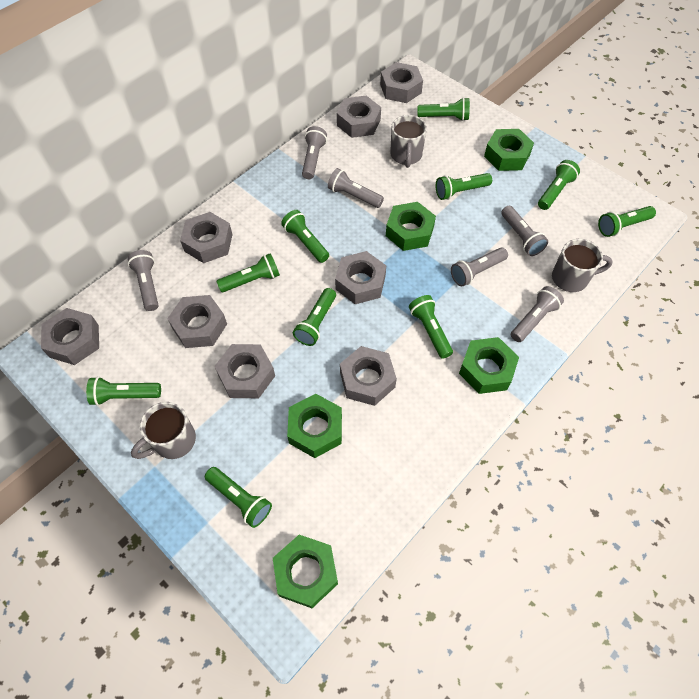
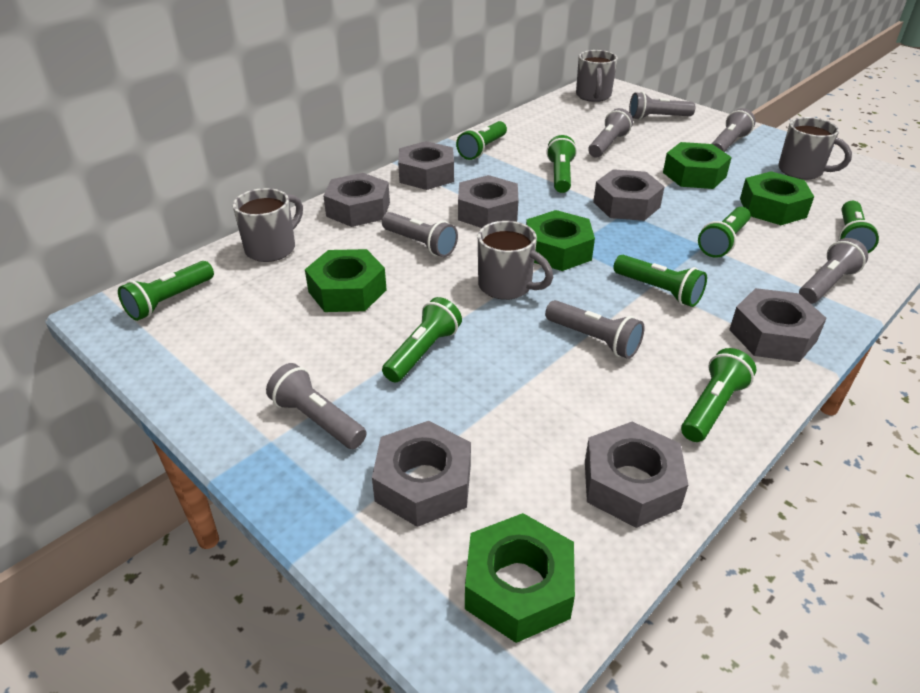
green flashlight: 10 -> 8
grey flashlight: 6 -> 7
grey mug: 3 -> 4
grey nut: 8 -> 7

